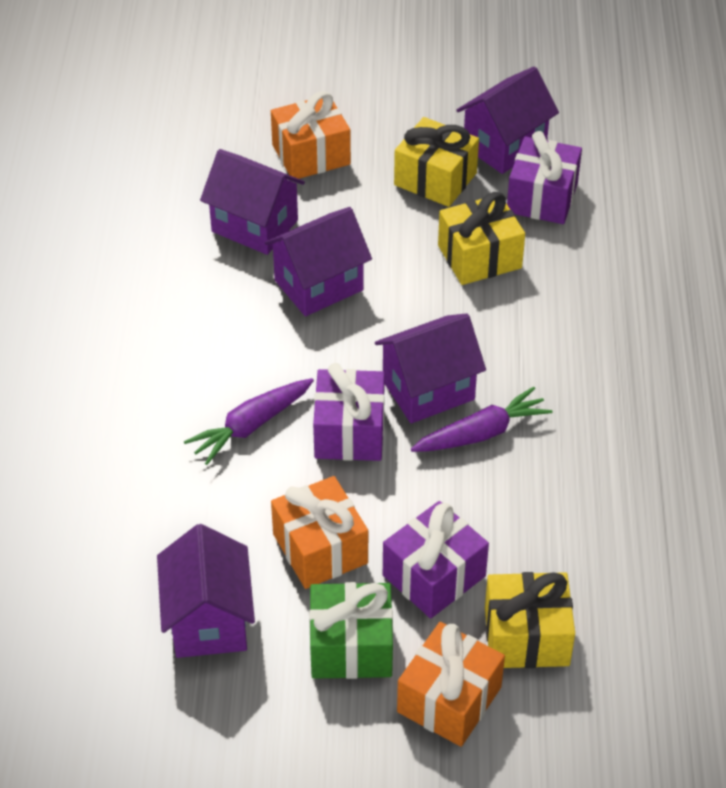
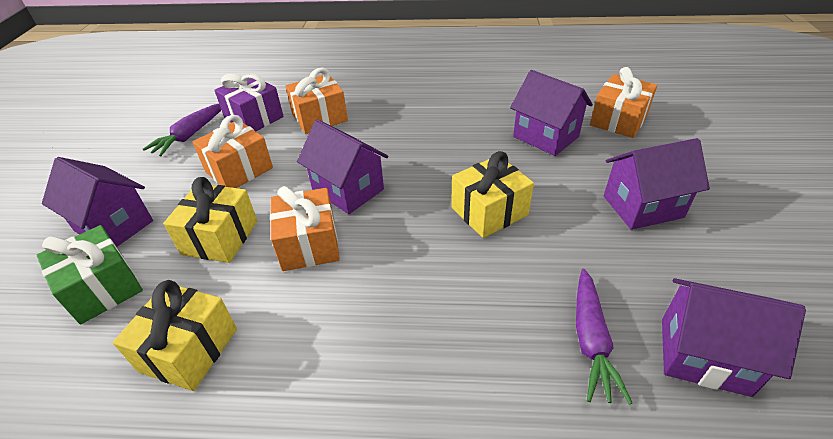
orange gift: 3 -> 4
purple gift: 3 -> 1

